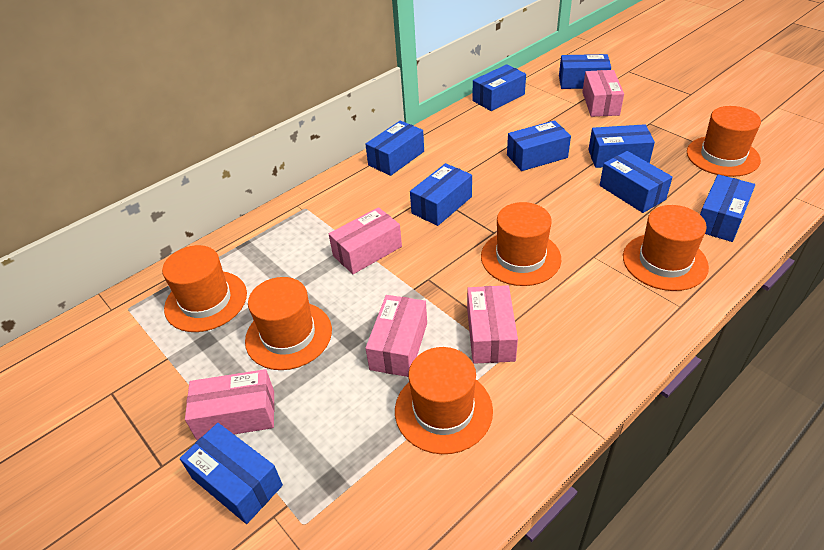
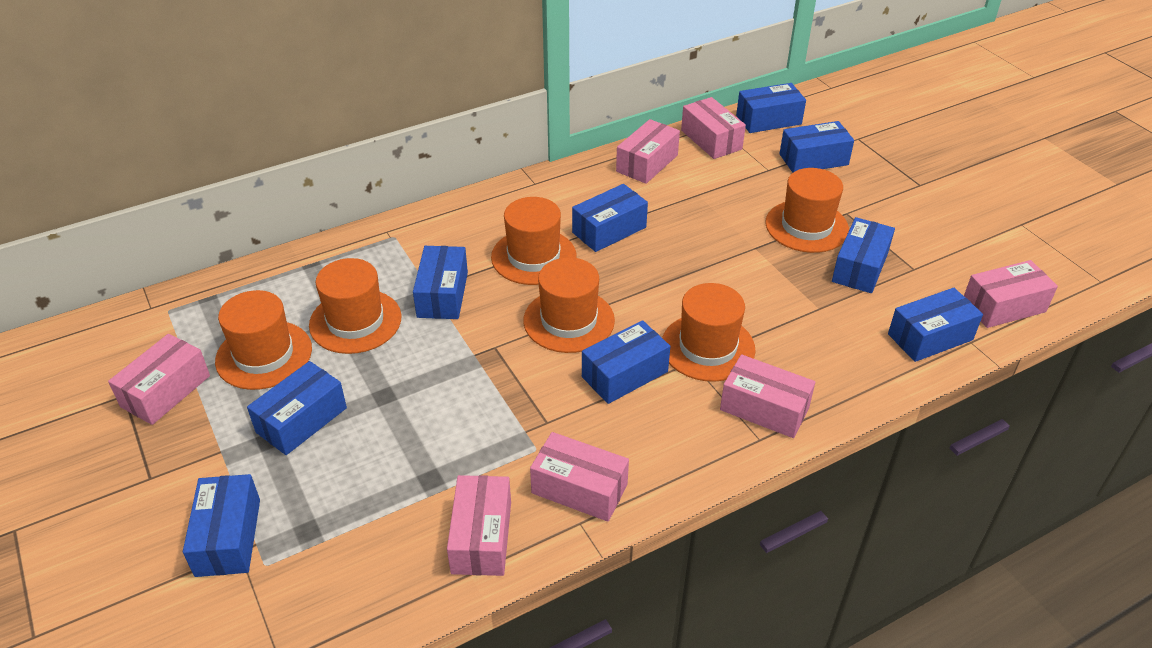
pink box: 5 -> 7

